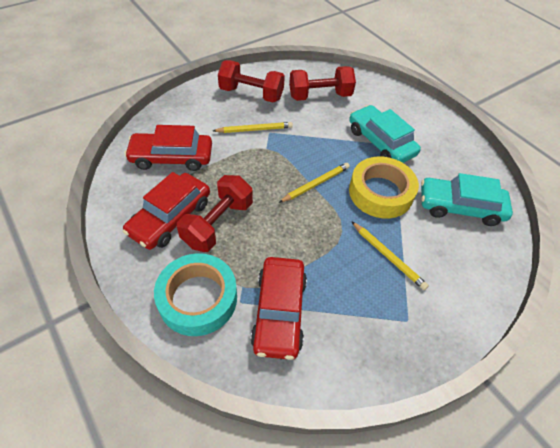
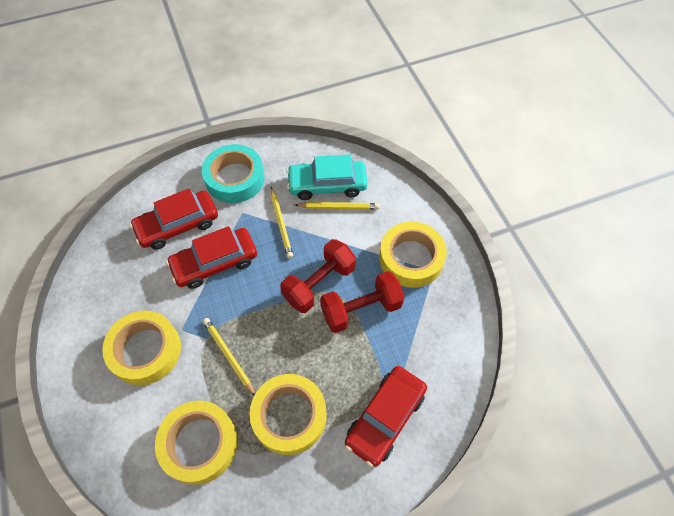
red dumbbell: 3 -> 2
turquoise car: 2 -> 1
yellow tape: 1 -> 4

